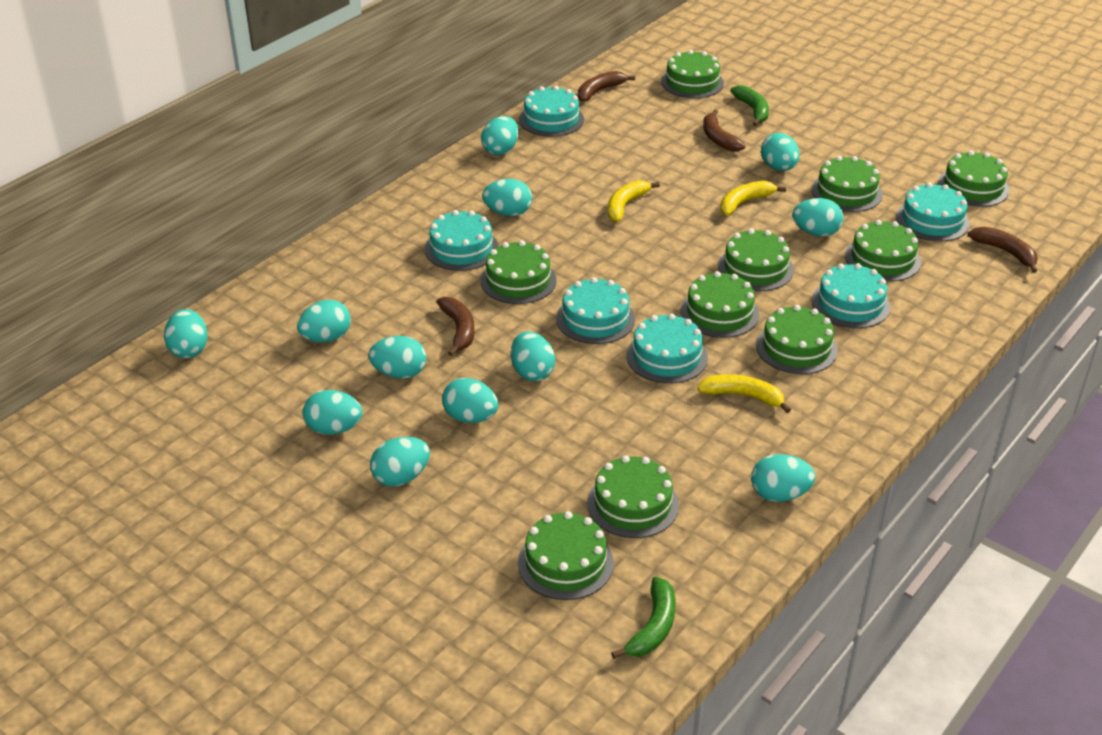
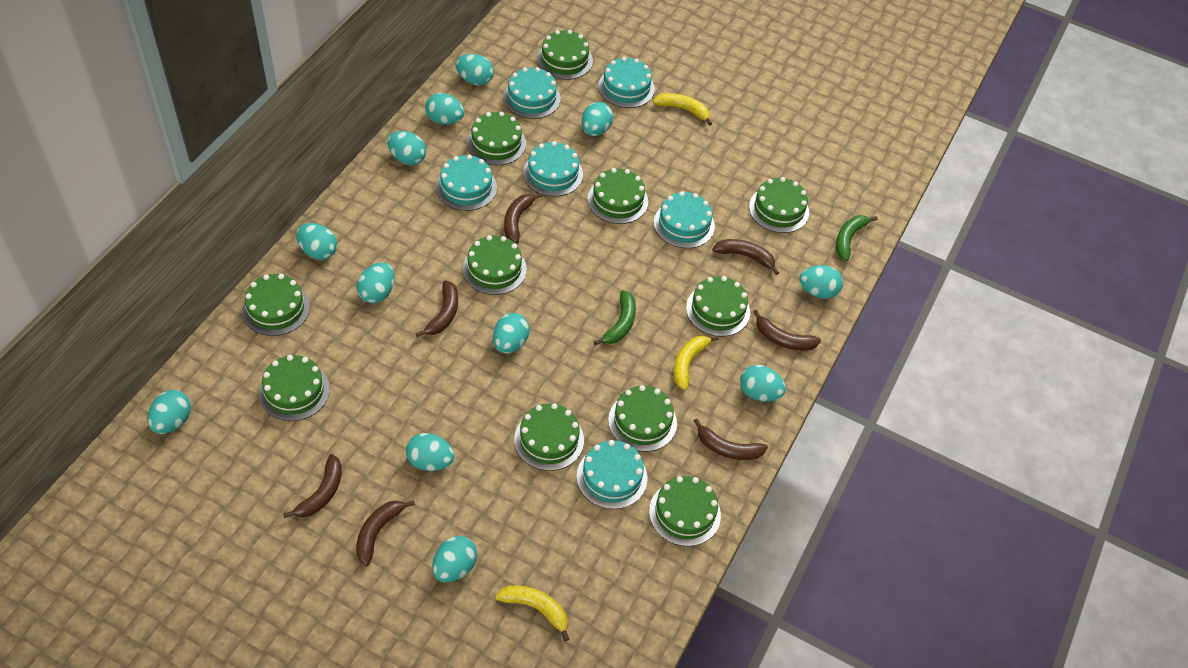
brown banana: 4 -> 7
green cake: 10 -> 11

